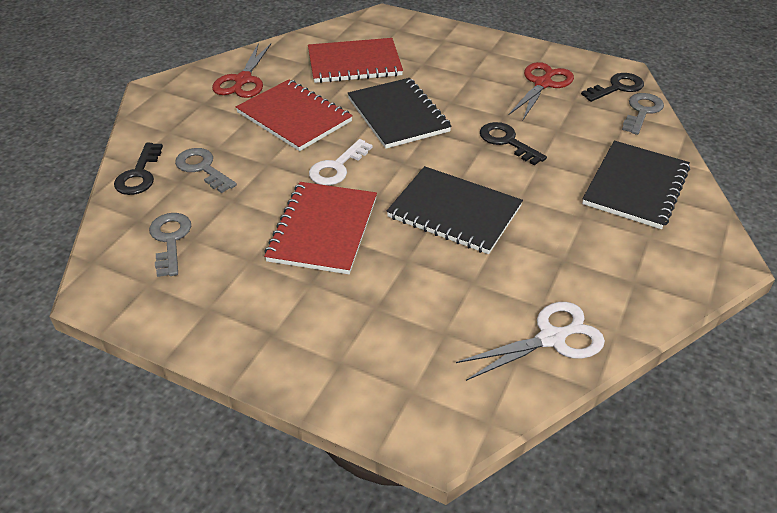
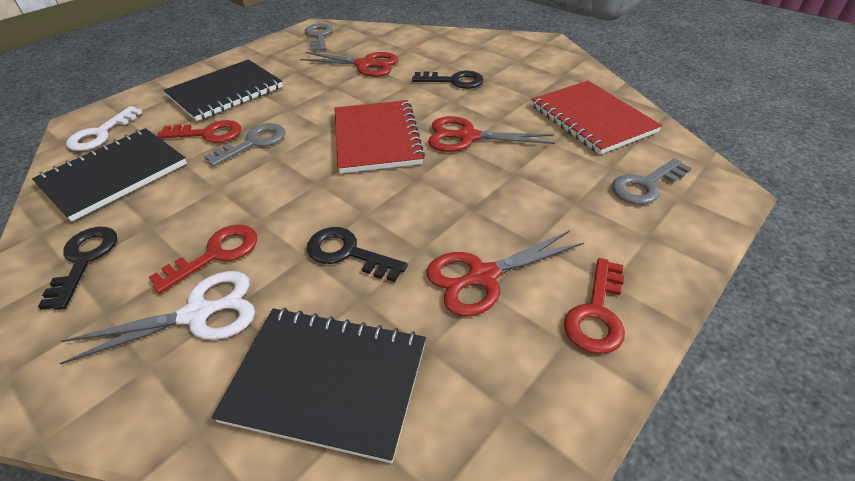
red key: 0 -> 3
red notebook: 3 -> 2
red scissors: 2 -> 3

